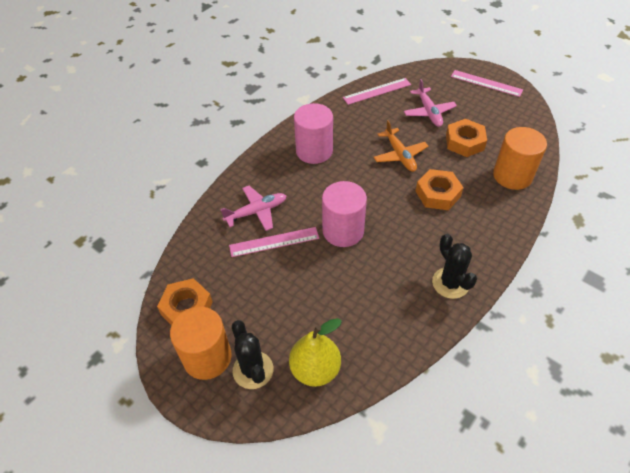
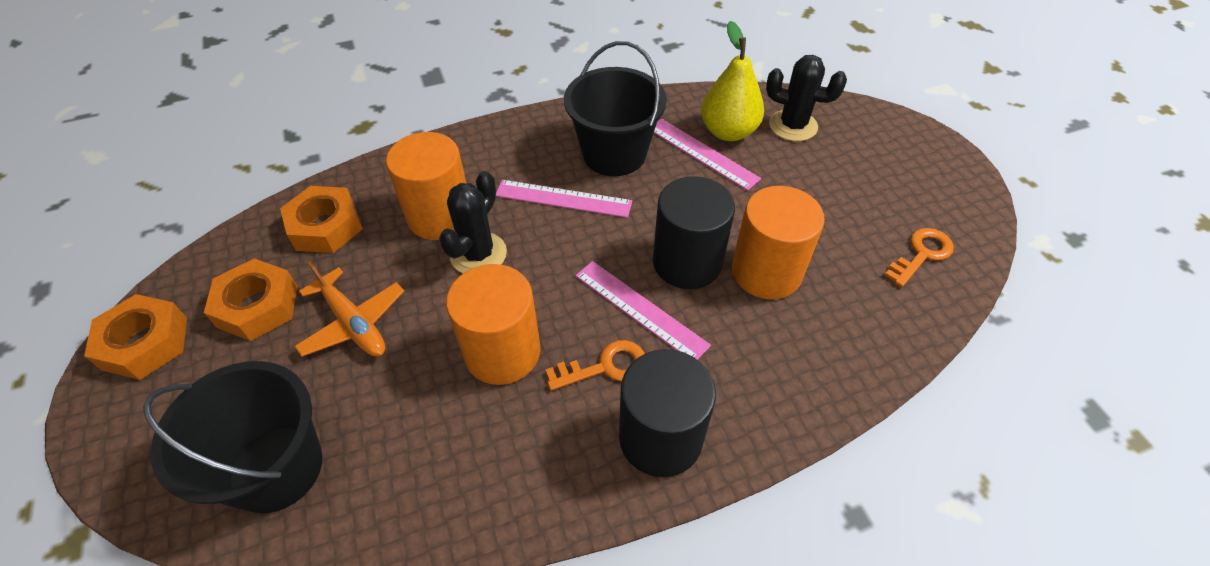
black bucket: 0 -> 2
black cylinder: 0 -> 2
orange cylinder: 2 -> 3
orange key: 0 -> 2
pink cylinder: 2 -> 0
pink plane: 2 -> 0

